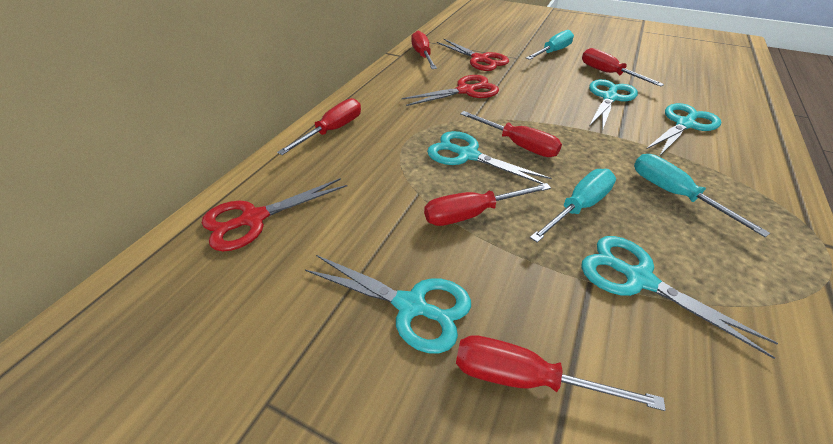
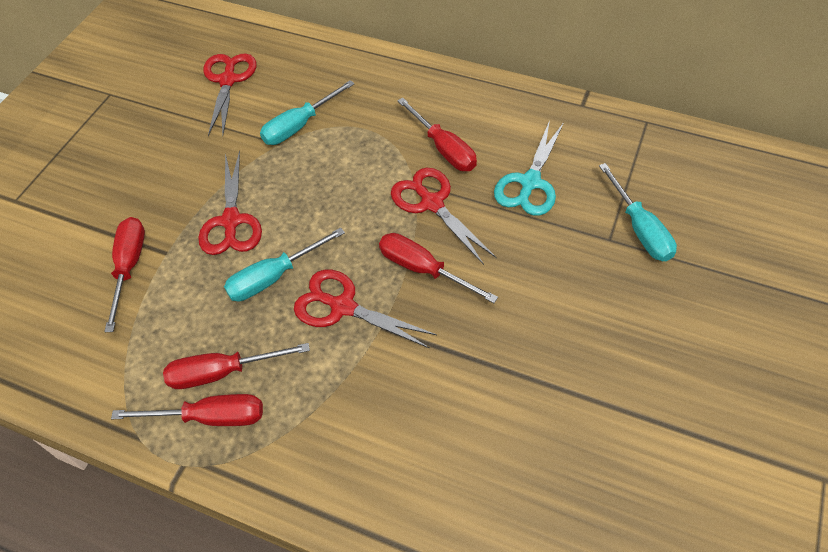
red scissors: 3 -> 4
red screwdriver: 6 -> 5
turquoise scissors: 5 -> 1

